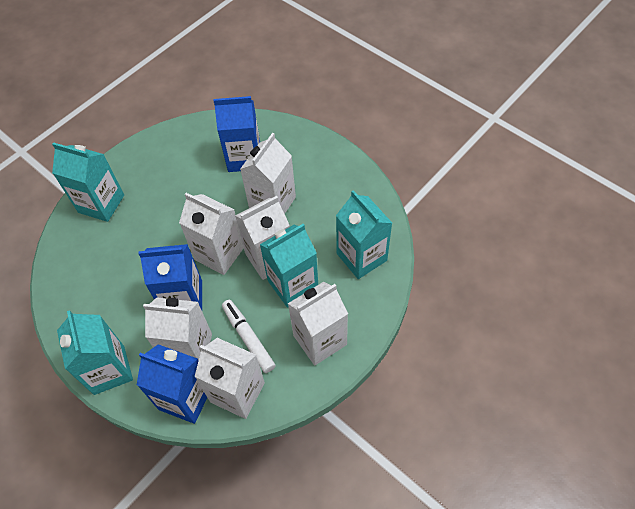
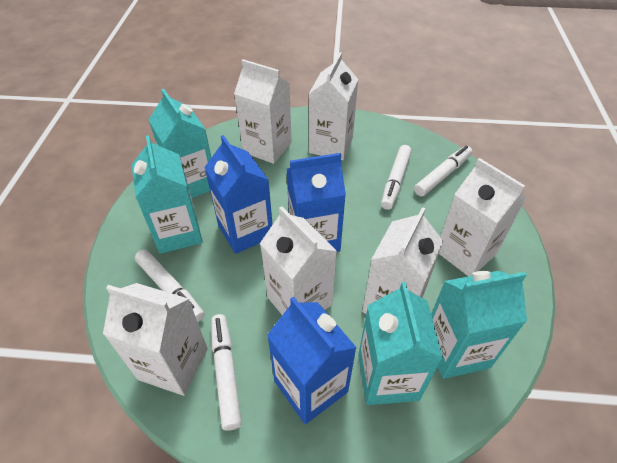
white marker: 1 -> 4

